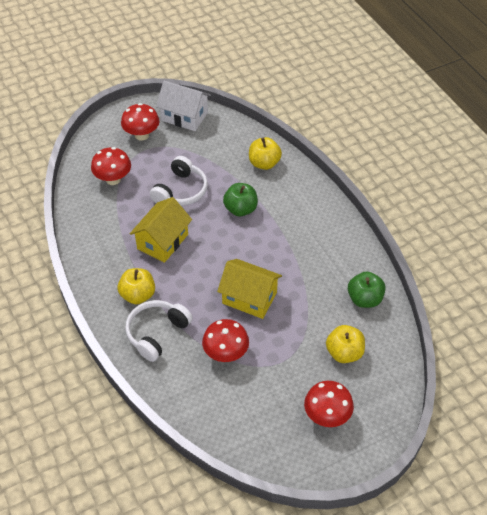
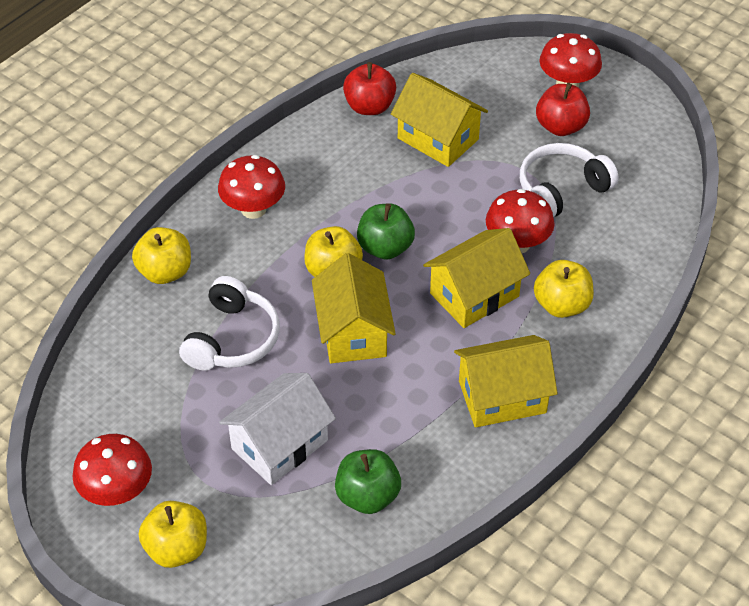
red apple: 0 -> 2
yellow apple: 3 -> 4
yellow house: 2 -> 4

